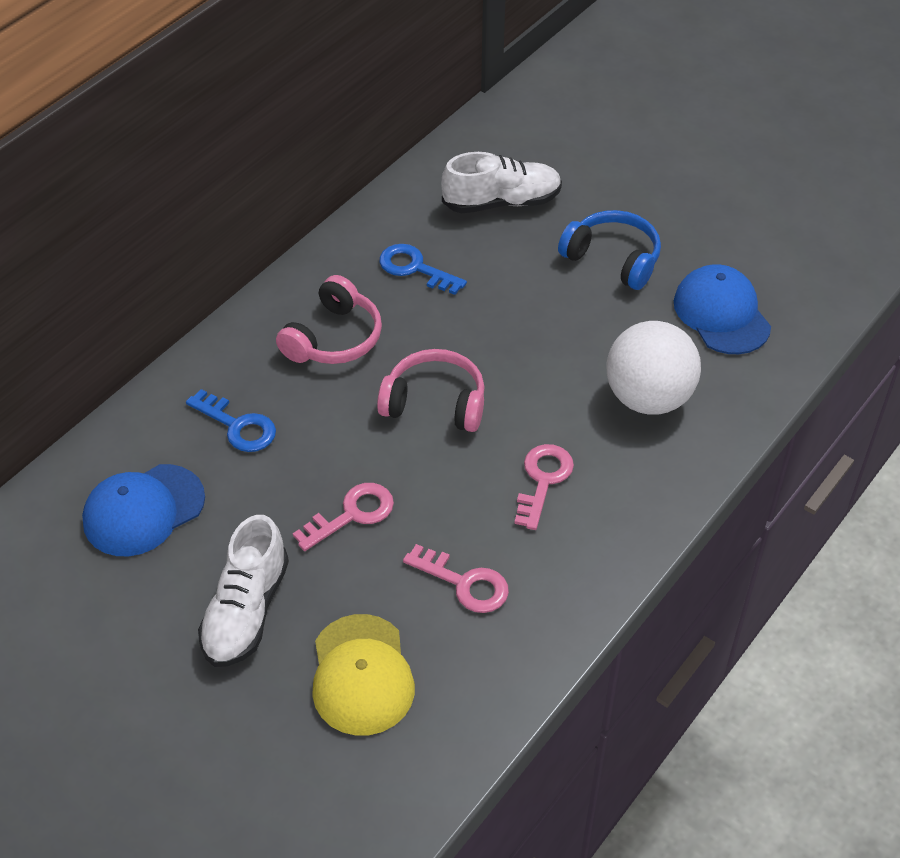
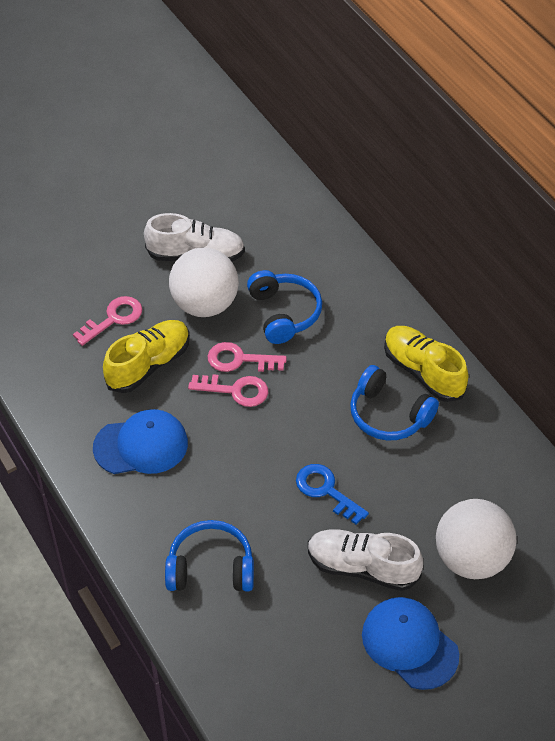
blue headphones: 1 -> 3
blue key: 2 -> 1
pink headphones: 2 -> 0
white ball: 1 -> 2
yellow cap: 1 -> 0
yellow shoe: 0 -> 2

